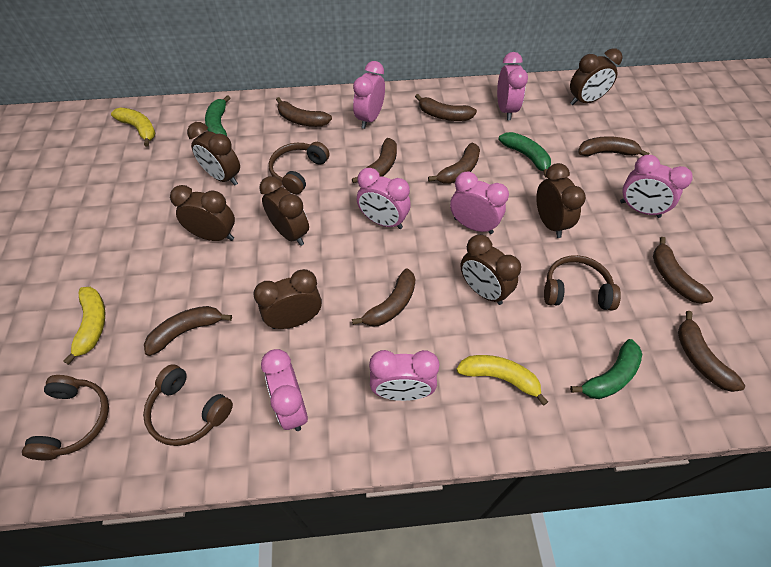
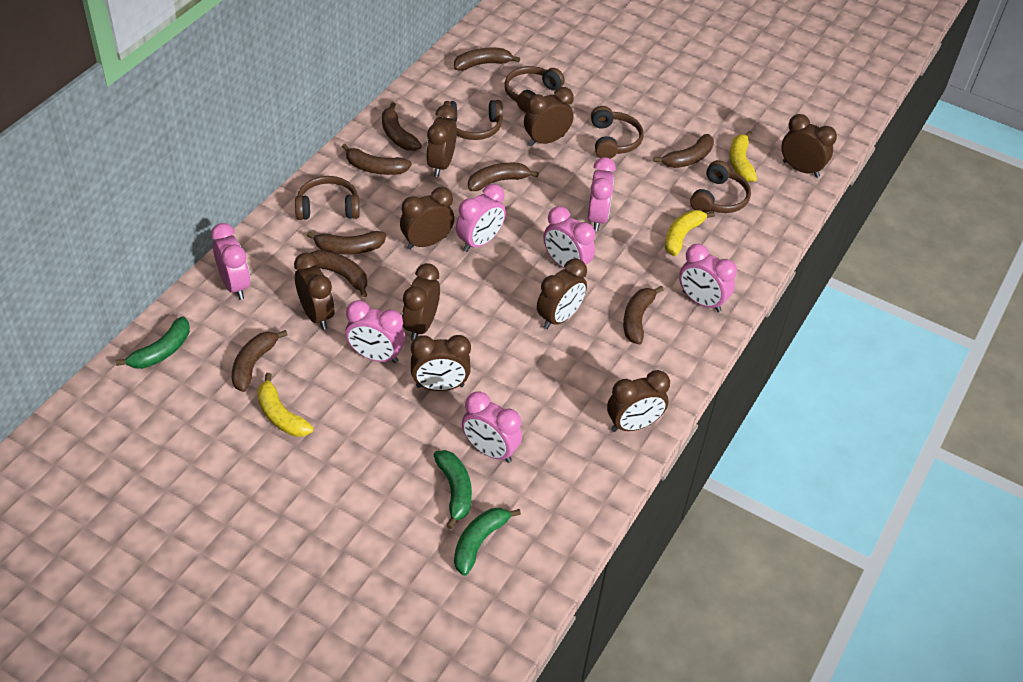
brown clock: 7 -> 9
brown headphones: 4 -> 5

